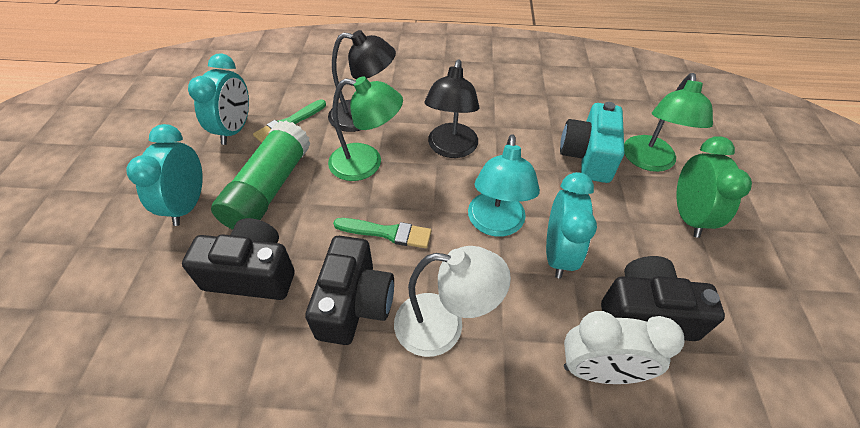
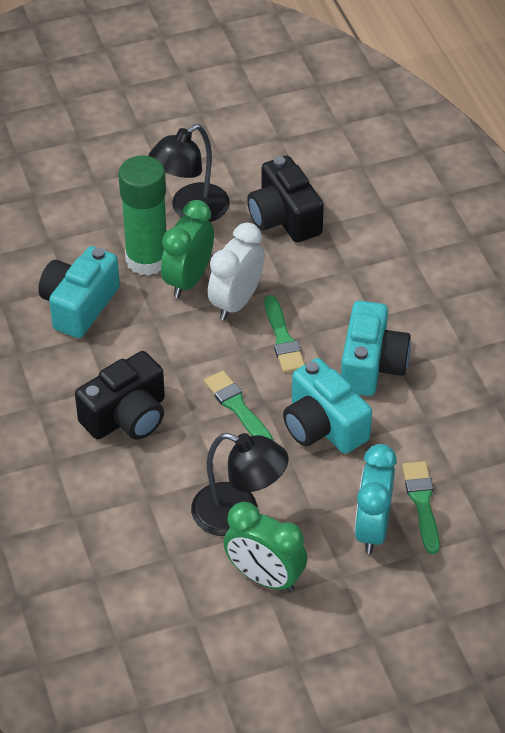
black camera: 3 -> 2
green brush: 2 -> 3
green clock: 1 -> 2
green lamp: 2 -> 0
turquoise camera: 1 -> 3
turquoise clock: 3 -> 1
turquoise lamp: 1 -> 0
white lamp: 1 -> 0

